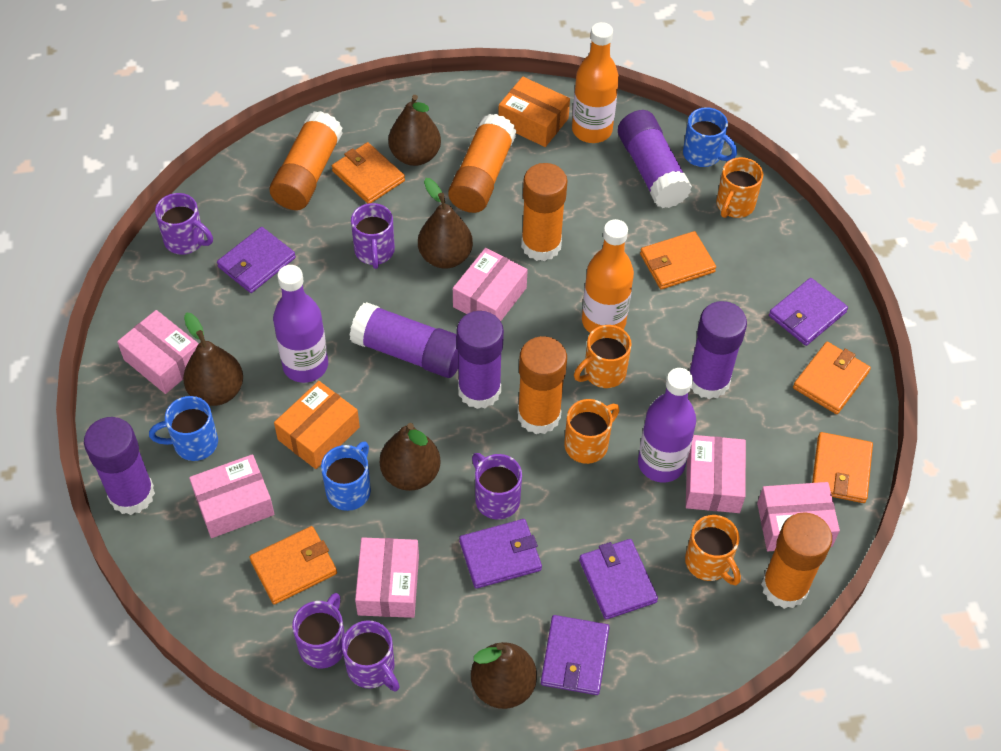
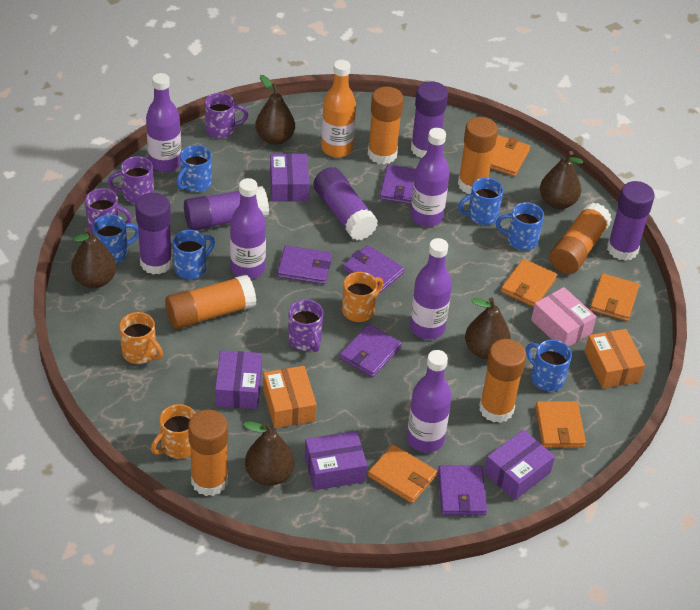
blue mug: 3 -> 6
orange bottle: 2 -> 1
orange glue stick: 5 -> 6
orange mug: 4 -> 3
pink box: 6 -> 1
purple bottle: 2 -> 5
purple box: 0 -> 4
purple mug: 5 -> 4

